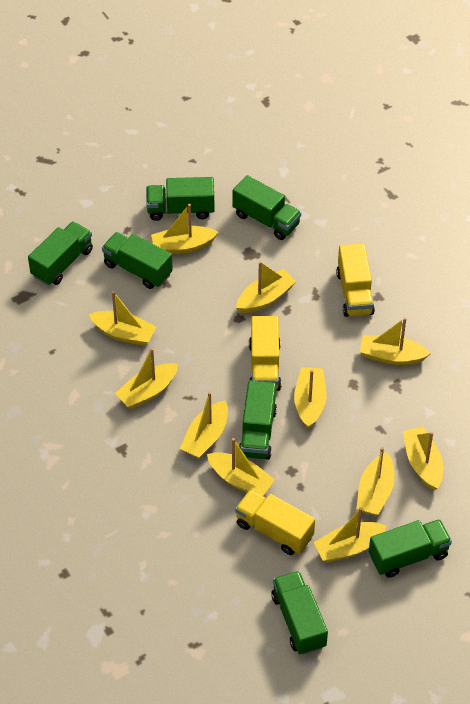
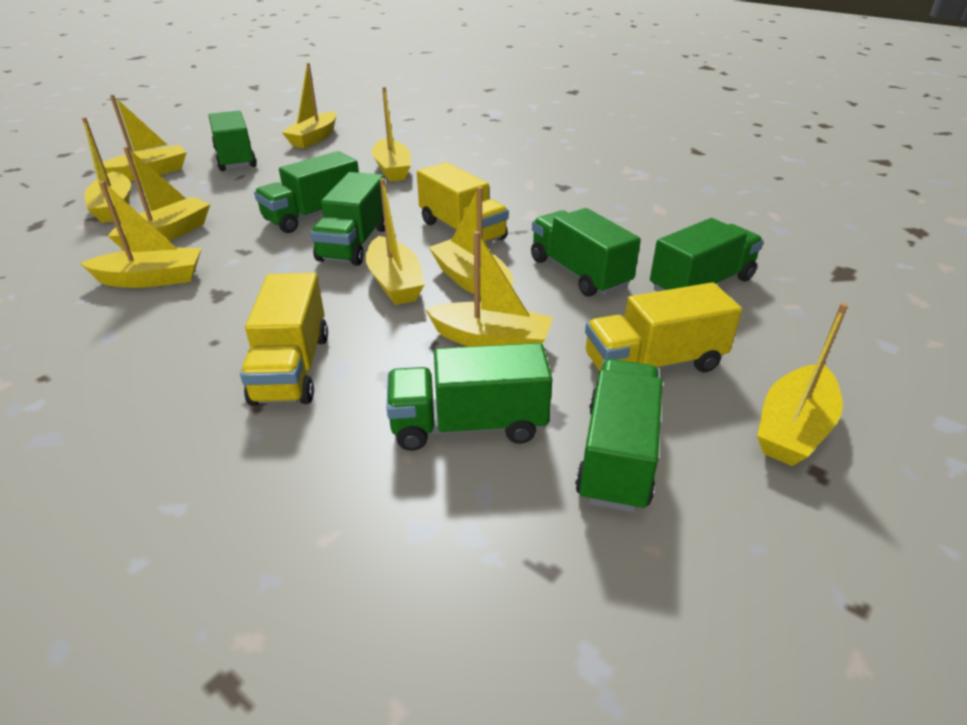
yellow boat: 11 -> 10

